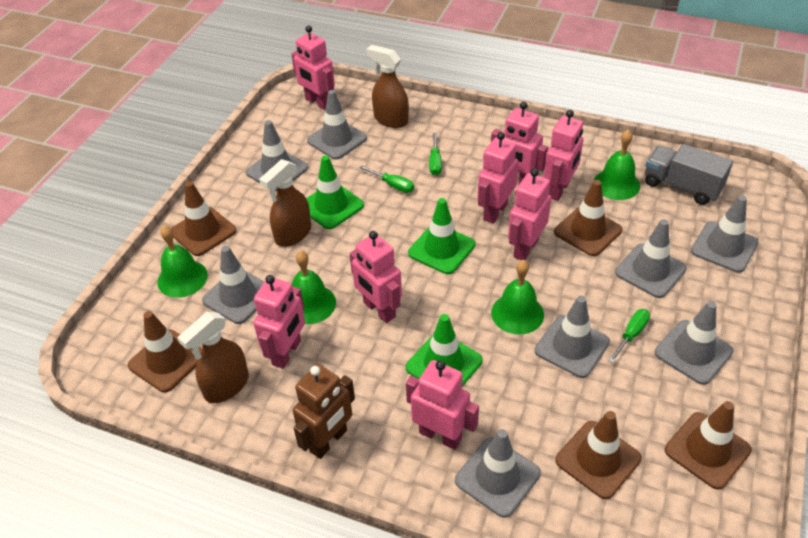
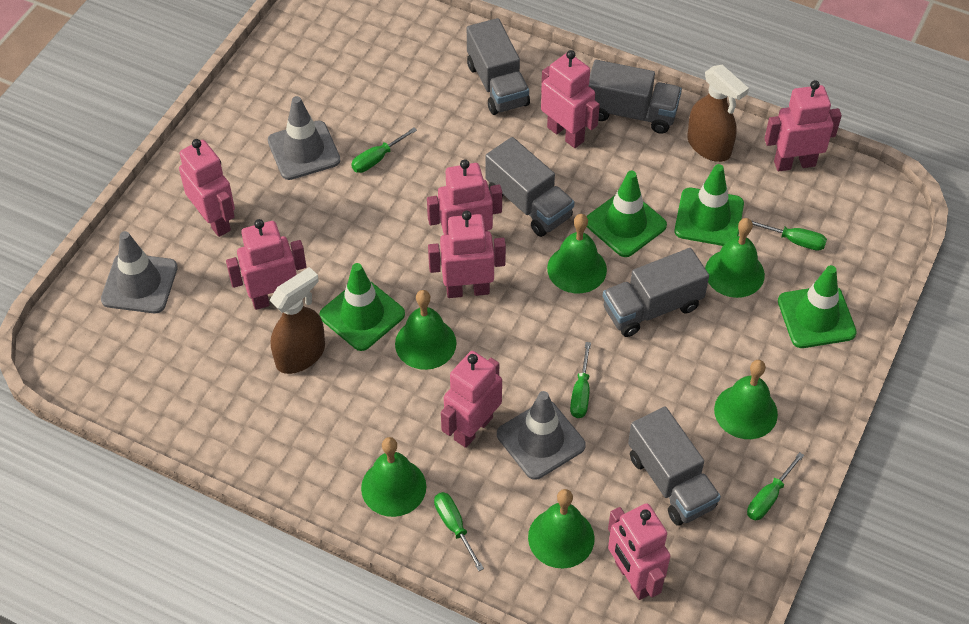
brown robot: 1 -> 0
brown spray bottle: 3 -> 2
brown traffic cone: 5 -> 0
green bell: 4 -> 6
green screwdriver: 3 -> 5
green traffic cone: 3 -> 4
grey traffic cone: 8 -> 3
grey truck: 1 -> 5

